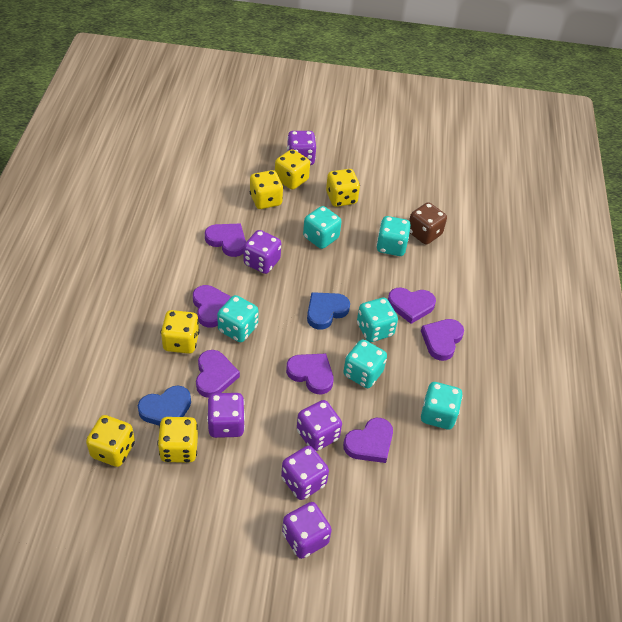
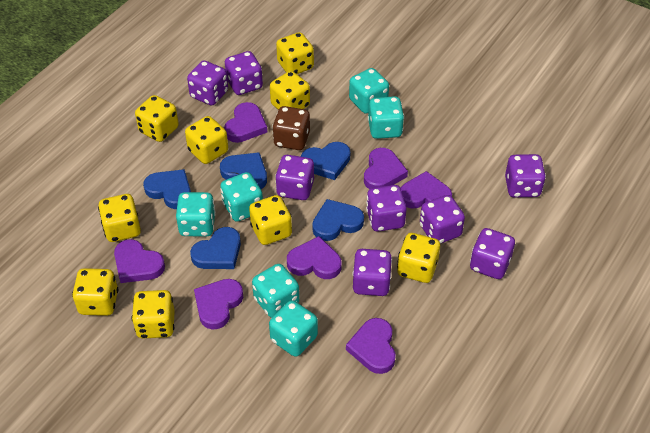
blue heart: 2 -> 5
purple dice: 6 -> 8
yellow dice: 6 -> 9

